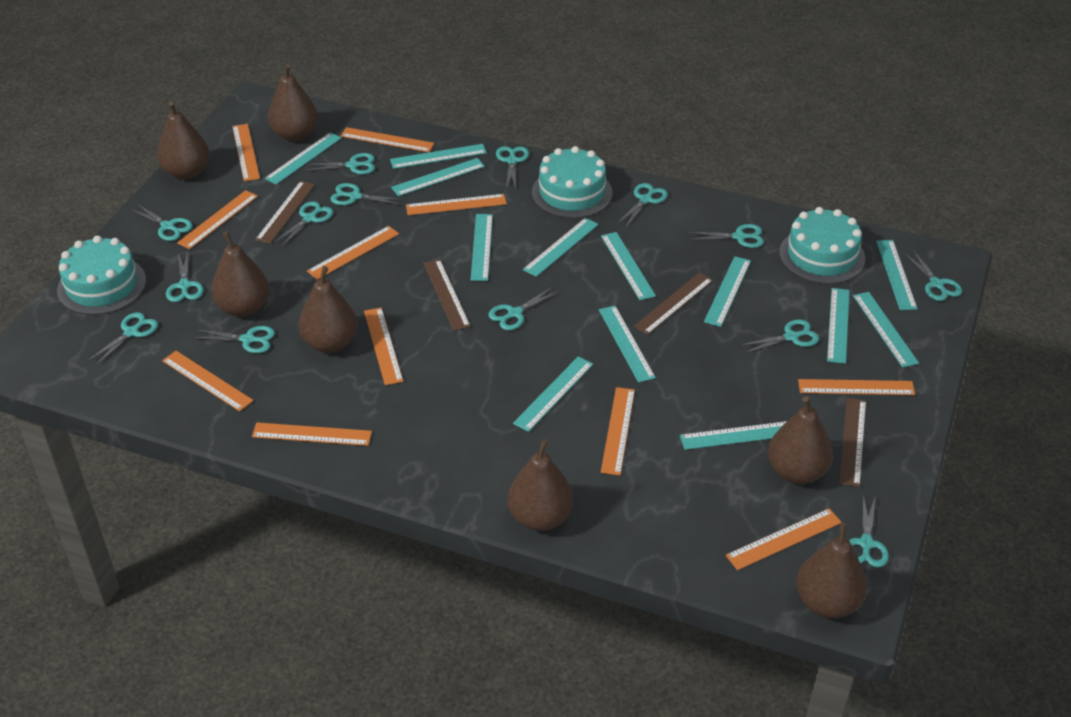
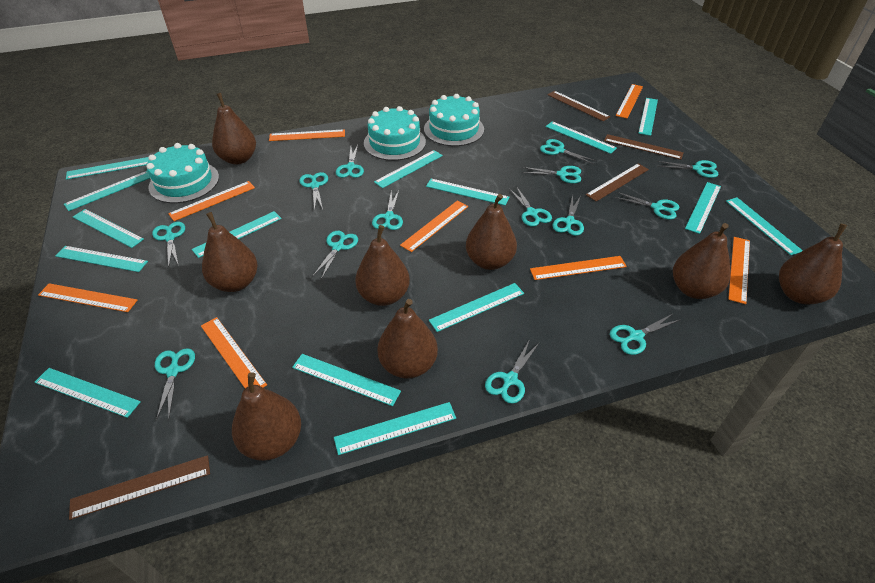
brown pear: 7 -> 8
orange ruler: 11 -> 8
turquoise ruler: 13 -> 15

